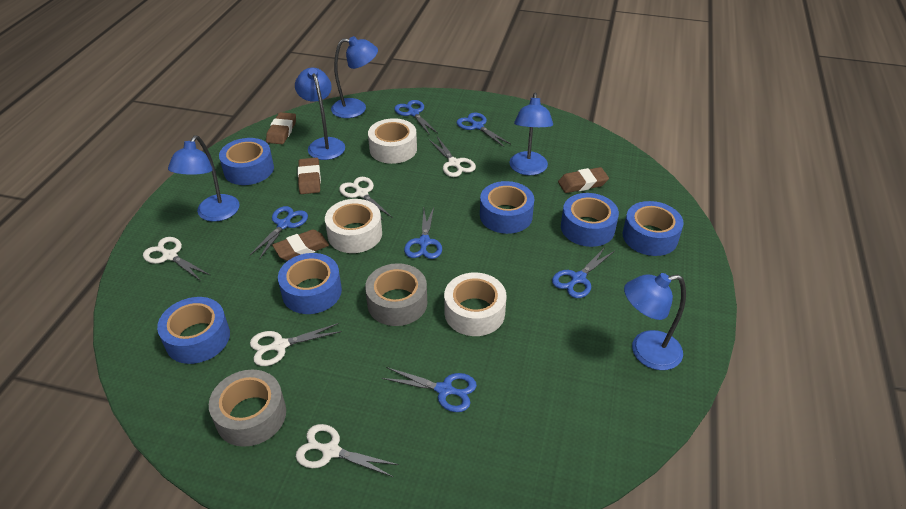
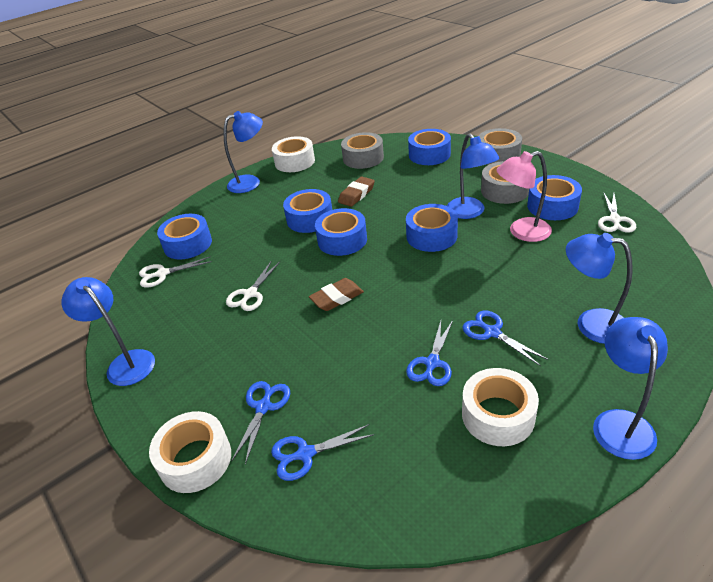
blue scissors: 6 -> 4
brown eraser: 4 -> 2
grey tape: 2 -> 3
pink lamp: 0 -> 1
white scissors: 5 -> 3

